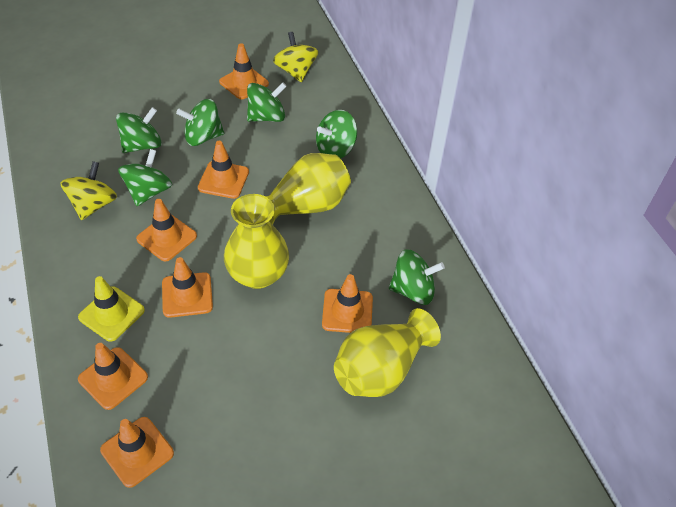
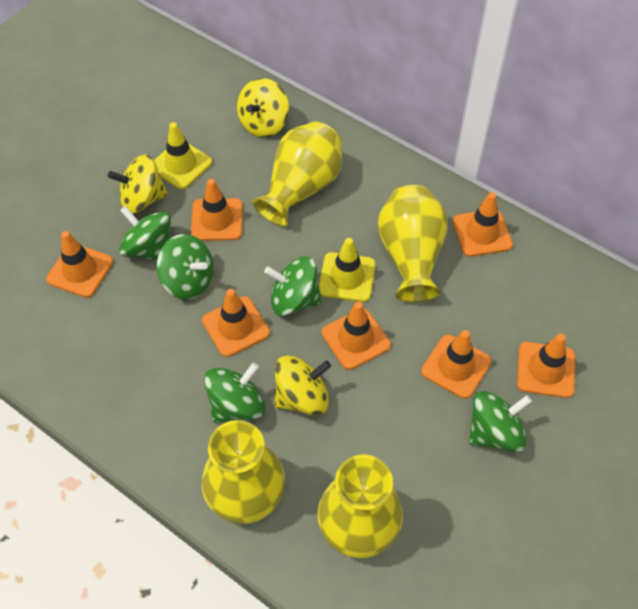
green spinning top: 6 -> 5
yellow spinning top: 2 -> 3
yellow traffic cone: 1 -> 2
yellow vase: 3 -> 4

